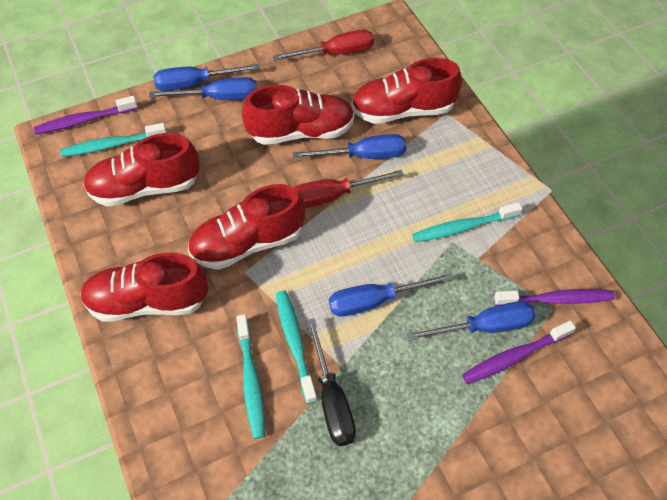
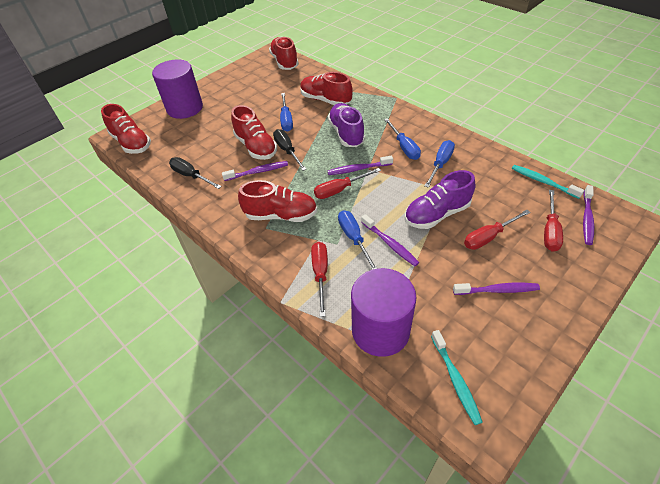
black screwdriver: 1 -> 2
blue screwdriver: 5 -> 4
purple cylinder: 0 -> 2
purple shoe: 0 -> 2
purple toothbrush: 3 -> 5
red screwdriver: 2 -> 4
turquoise toothbrush: 4 -> 2

